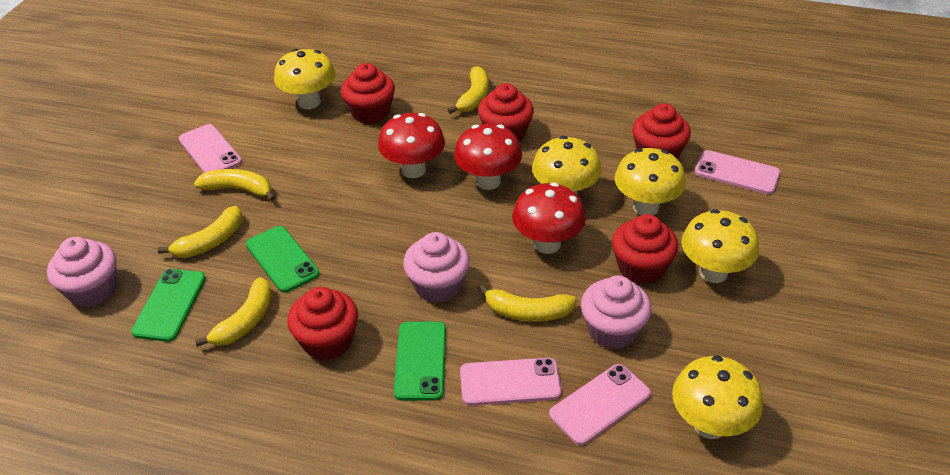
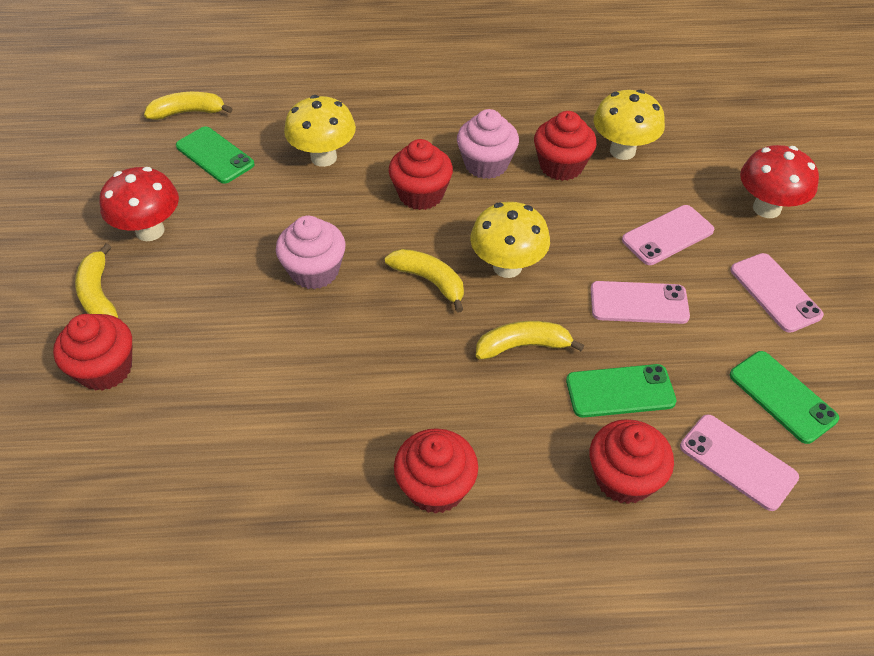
pink cupcake: 3 -> 2
red mushroom: 3 -> 2
yellow banana: 5 -> 4
yellow mushroom: 5 -> 3

